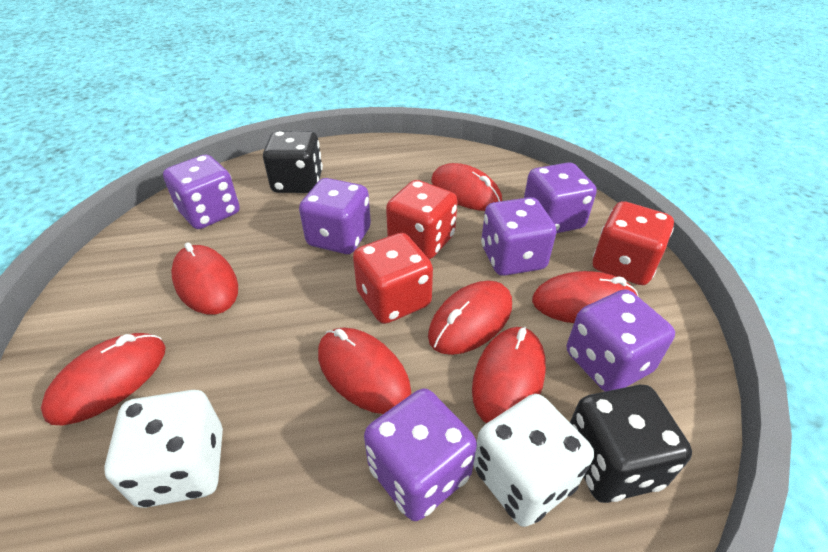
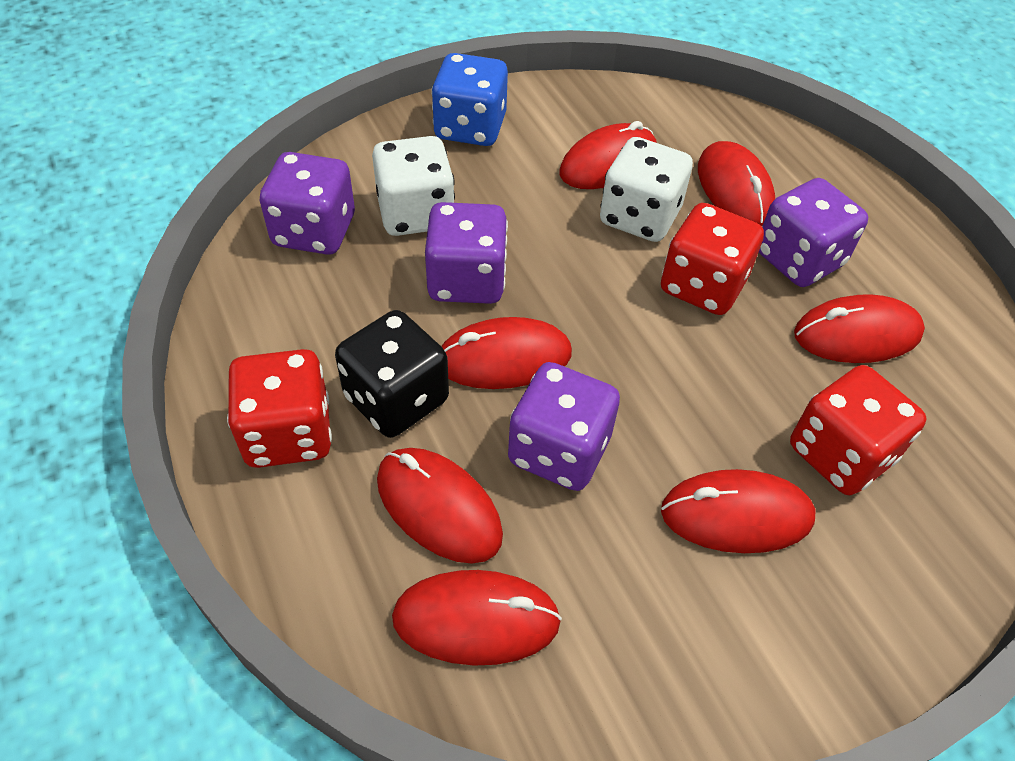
black dice: 2 -> 1
blue dice: 0 -> 1
purple dice: 6 -> 4

